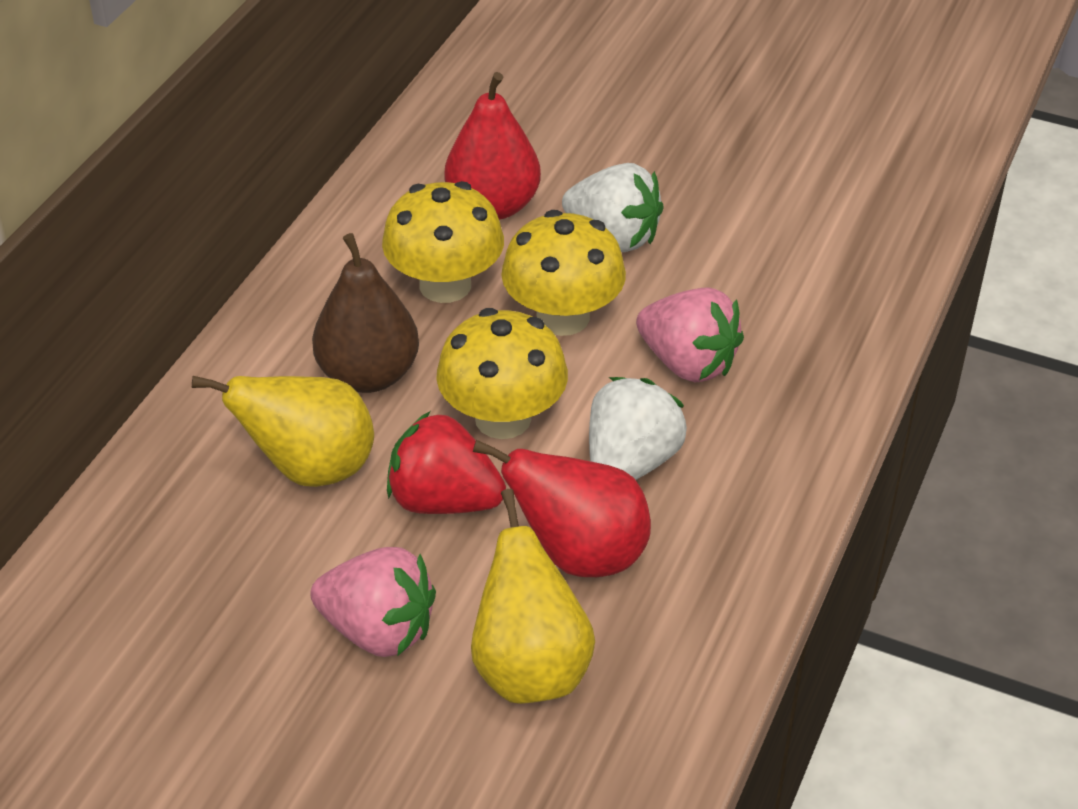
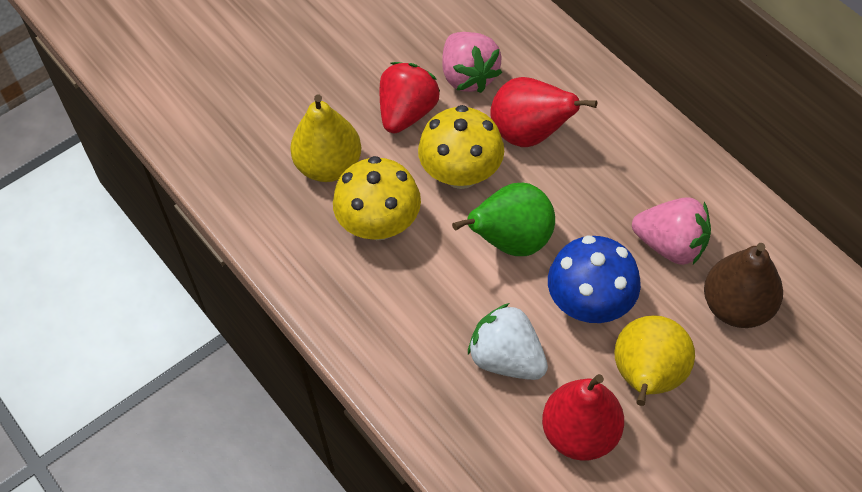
blue mushroom: 0 -> 1
green pear: 0 -> 1
white strawberry: 2 -> 1
yellow mushroom: 3 -> 2

